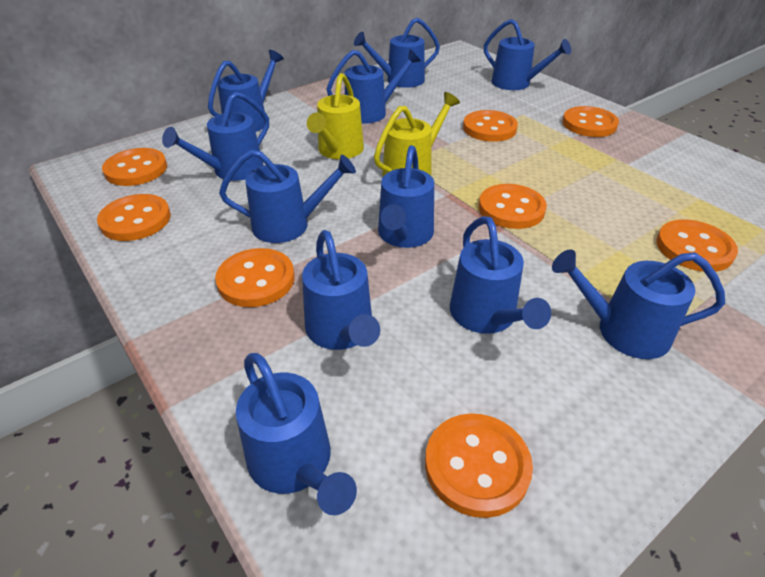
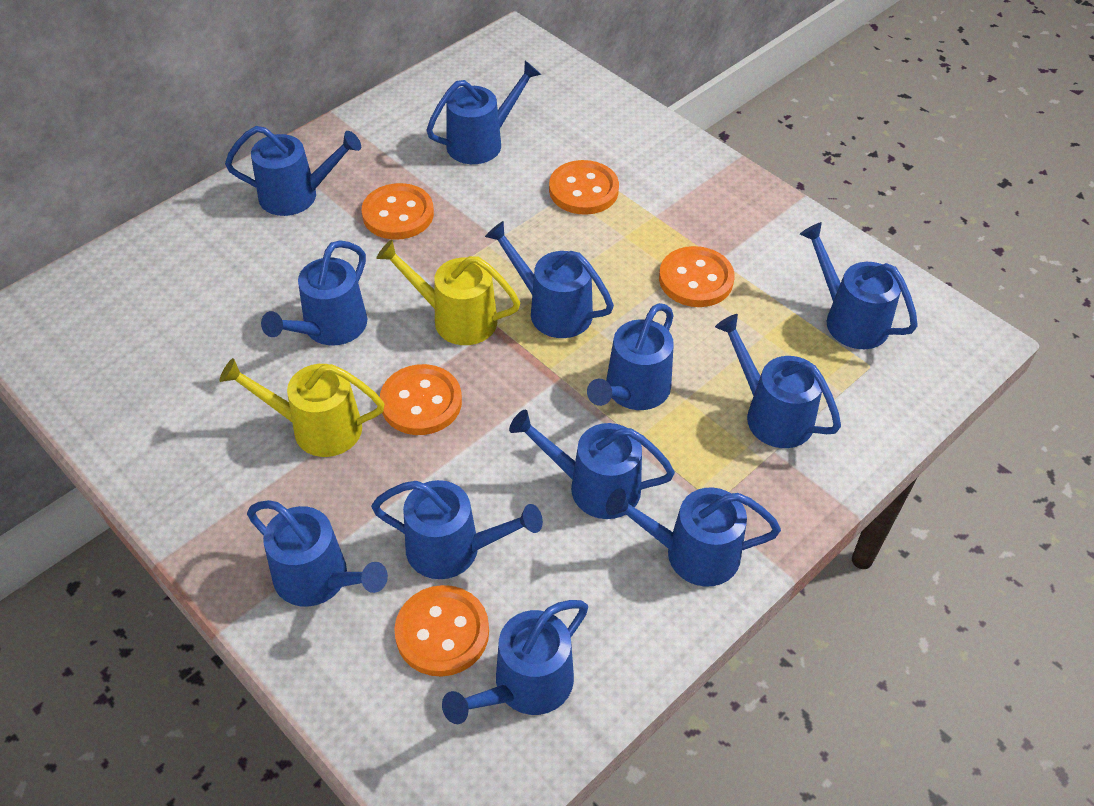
blue watering can: 11 -> 12
orange button: 8 -> 5

